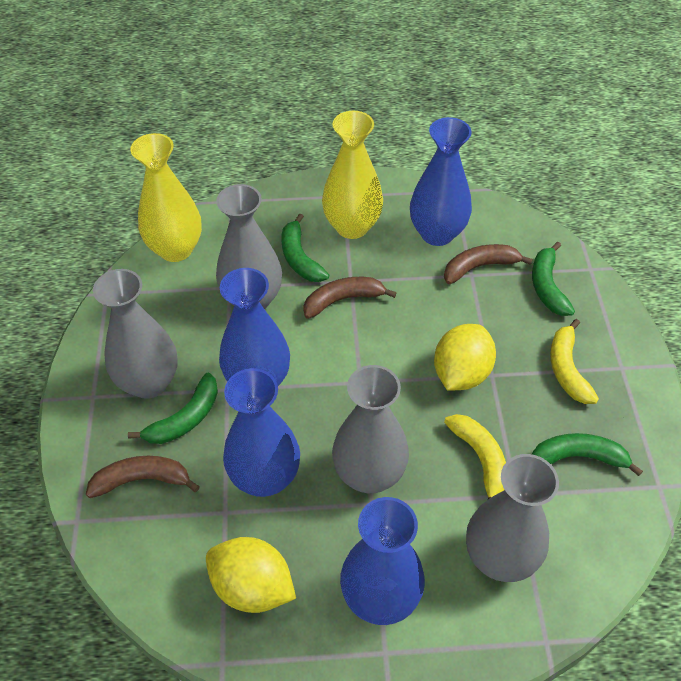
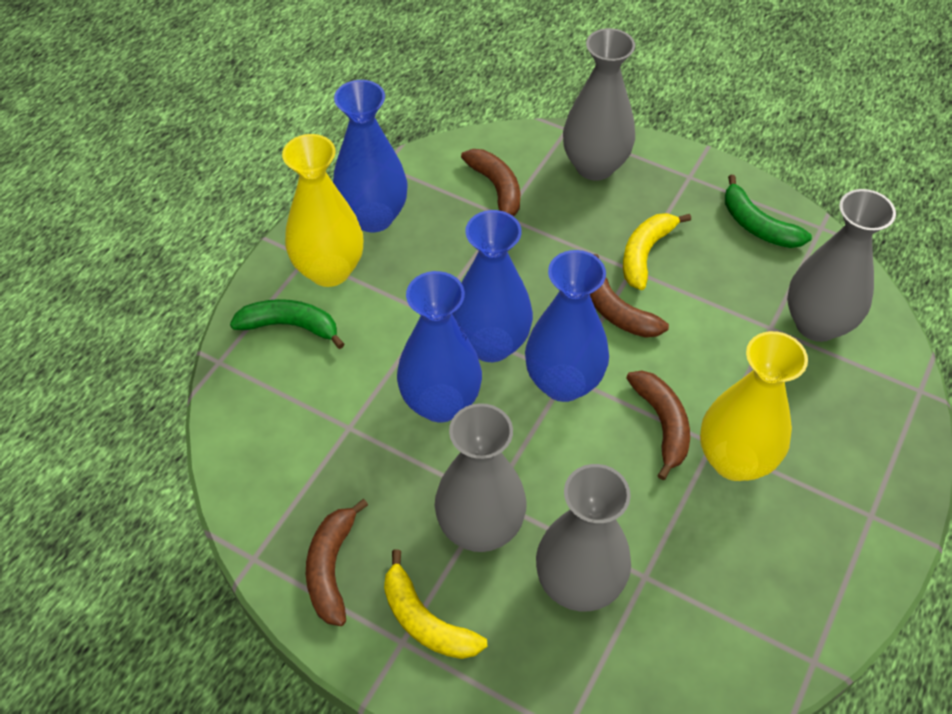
brown banana: 3 -> 4
green banana: 4 -> 2
yellow lemon: 2 -> 0

